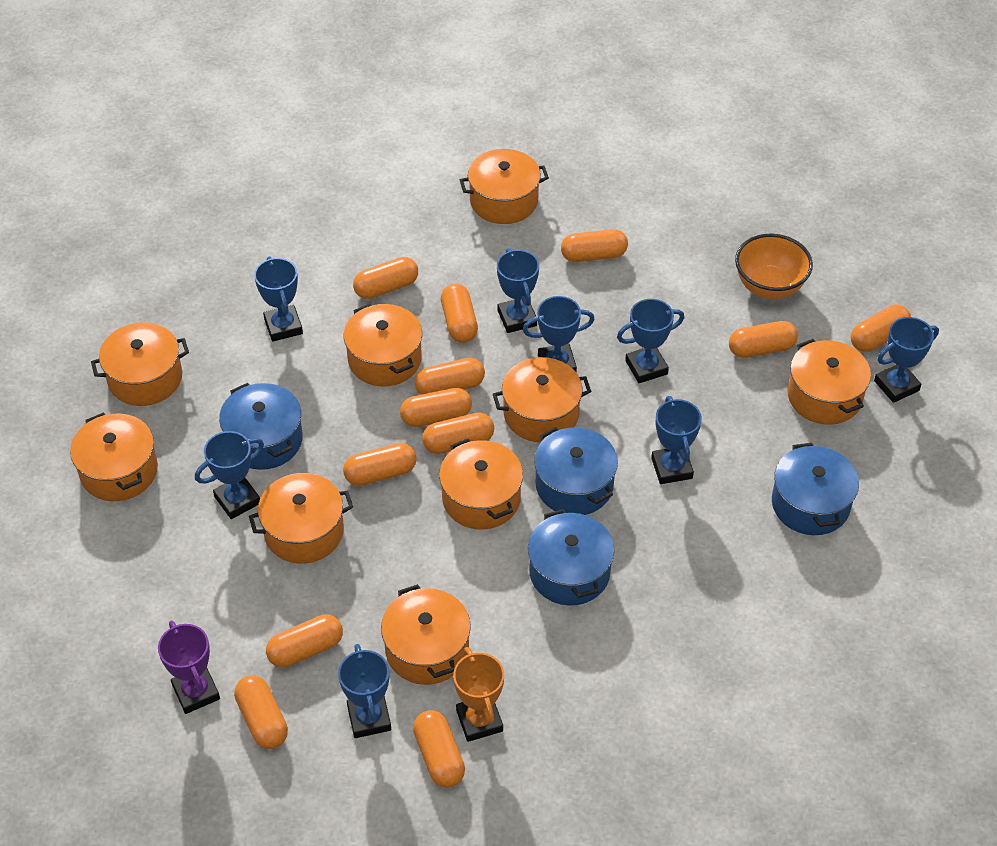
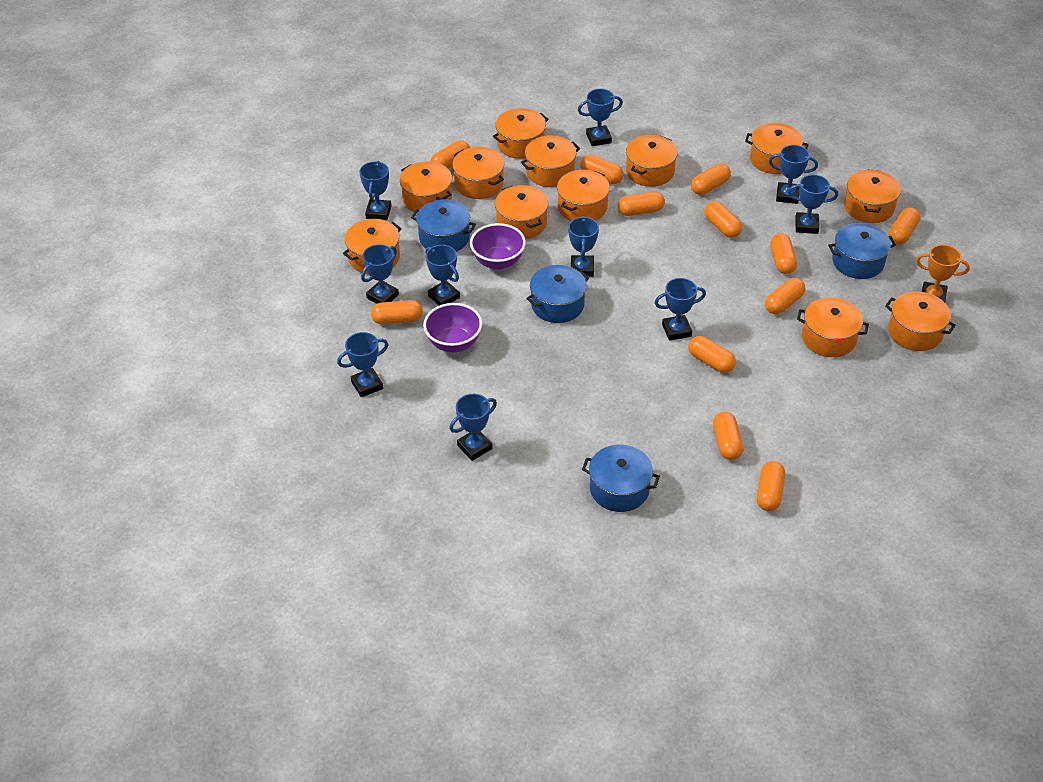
blue trophy: 8 -> 10
orange bowl: 1 -> 0
orange pot: 9 -> 12
purple bowl: 0 -> 2
purple trophy: 1 -> 0

